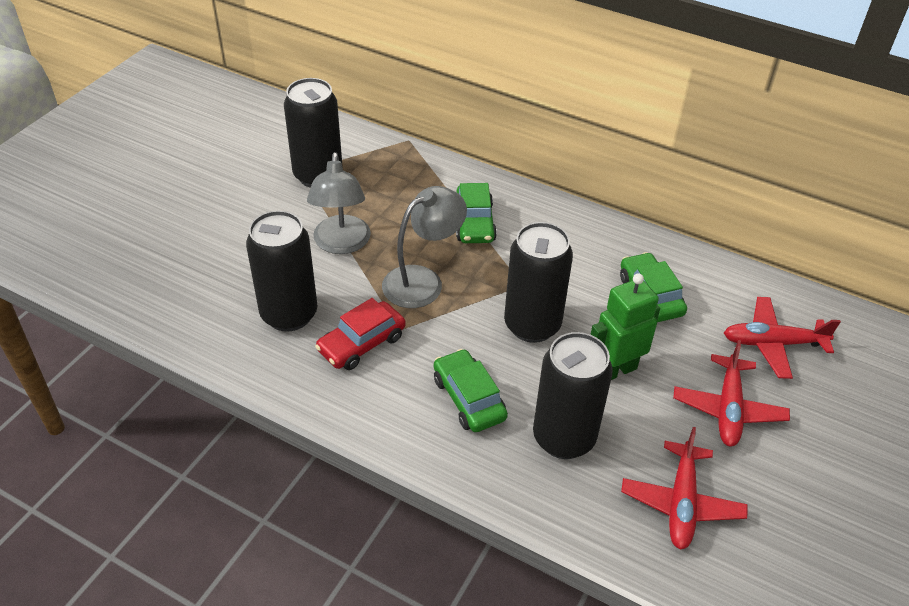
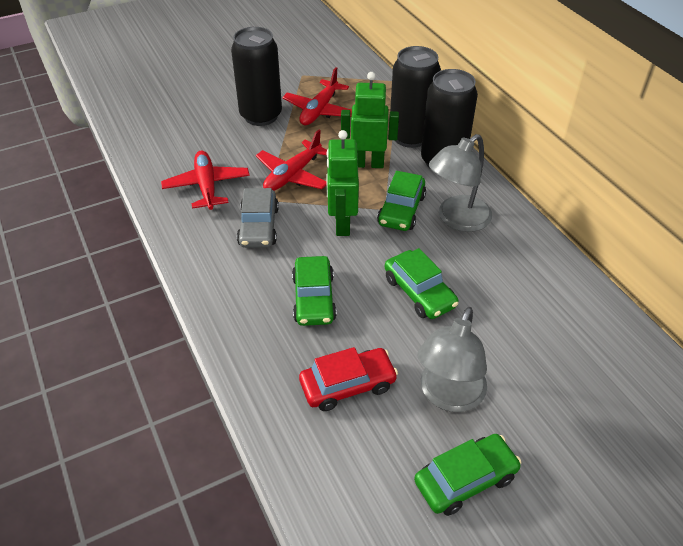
black can: 4 -> 3
green car: 3 -> 4
green robot: 1 -> 2
grey car: 0 -> 1

